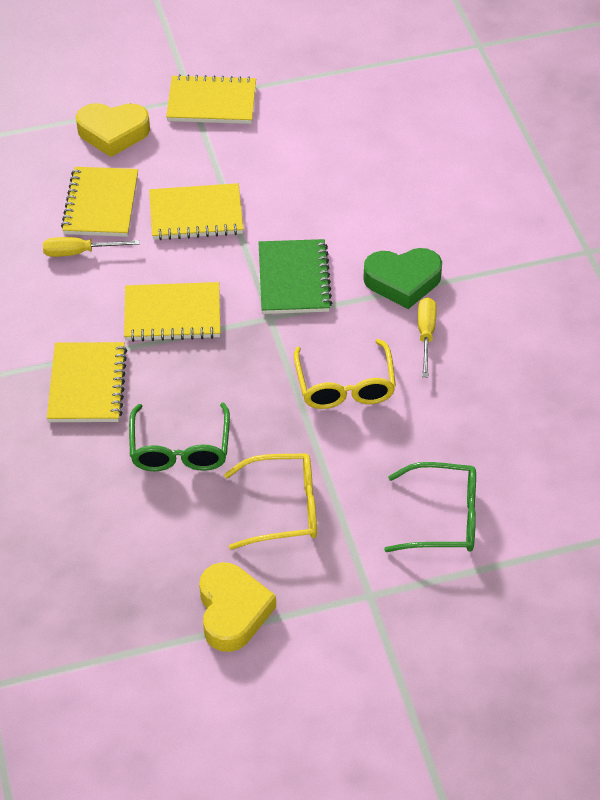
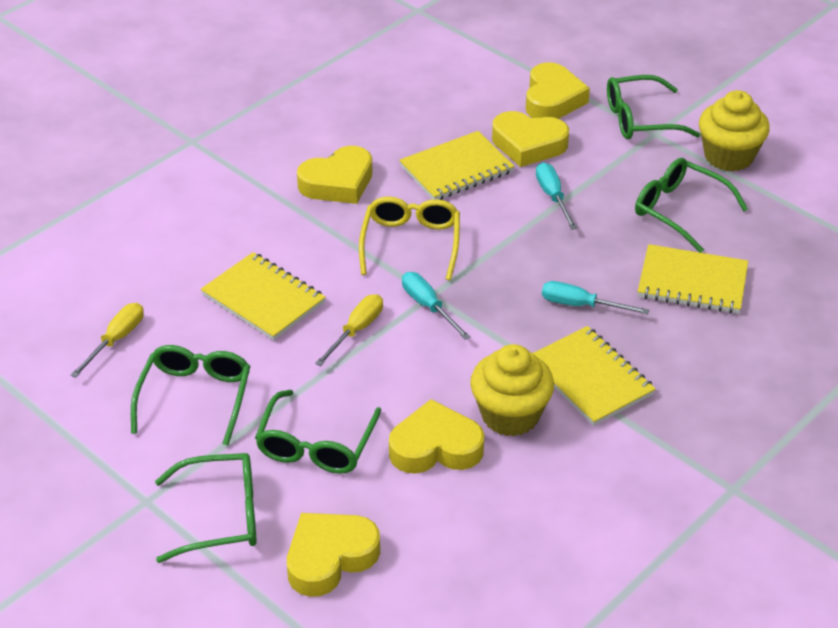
green glasses: 2 -> 5
green heart: 1 -> 0
green notebook: 1 -> 0
turquoise screwdriver: 0 -> 3
yellow cupcake: 0 -> 2
yellow glasses: 2 -> 1
yellow heart: 2 -> 5
yellow notebook: 5 -> 4

